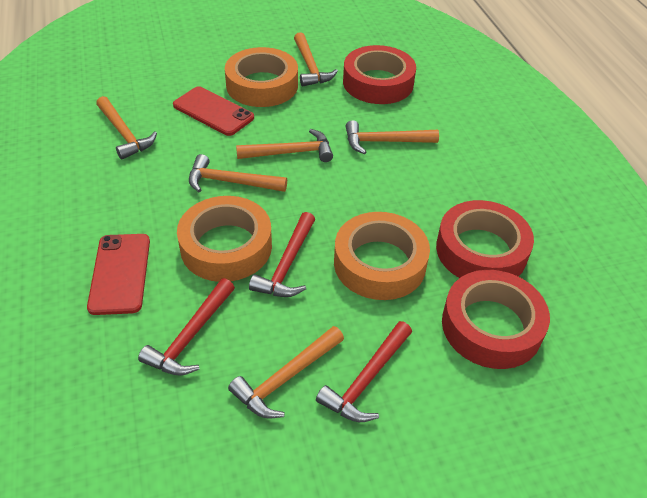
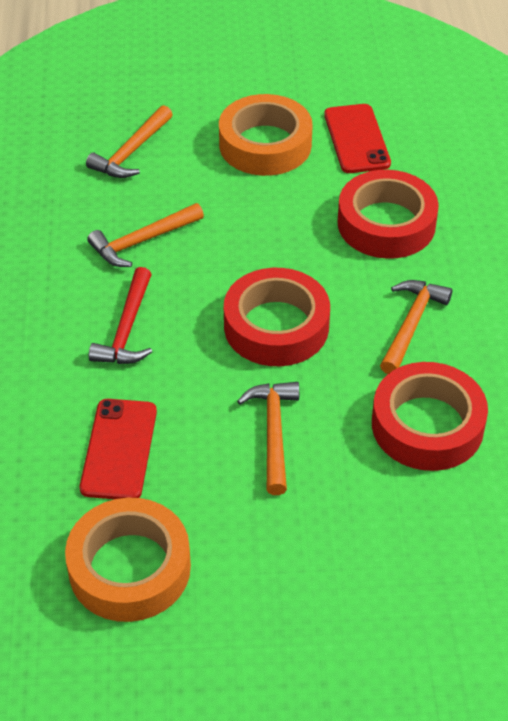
orange hammer: 6 -> 4
orange tape: 3 -> 2
red hammer: 3 -> 1

